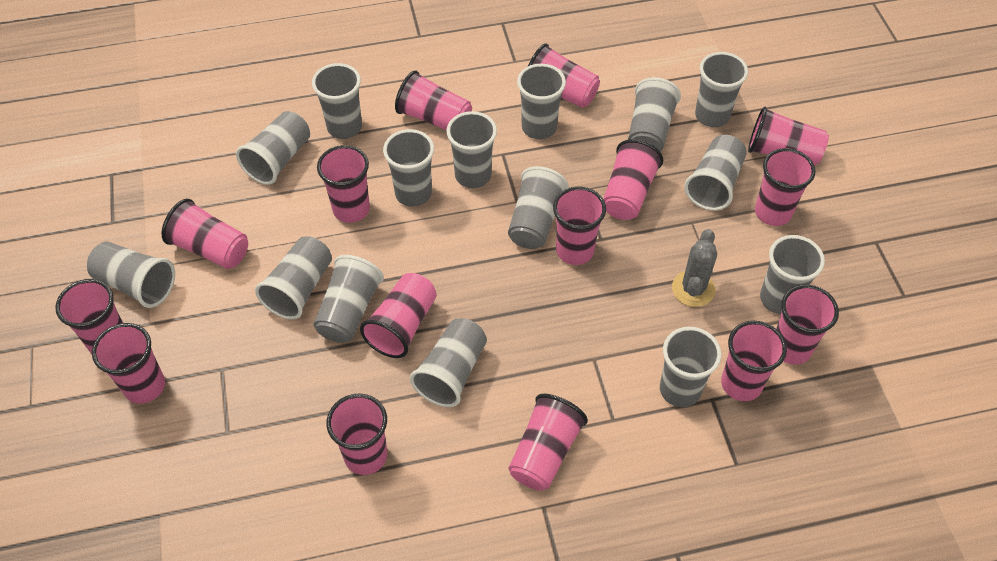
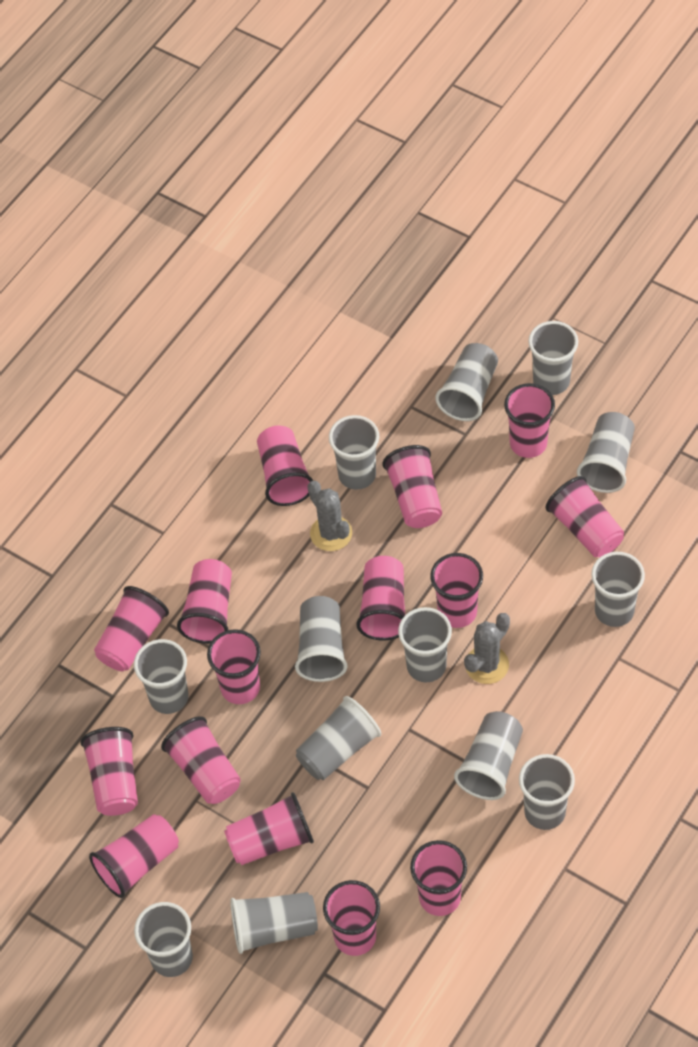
grey cactus: 1 -> 2
grey cup: 15 -> 13

